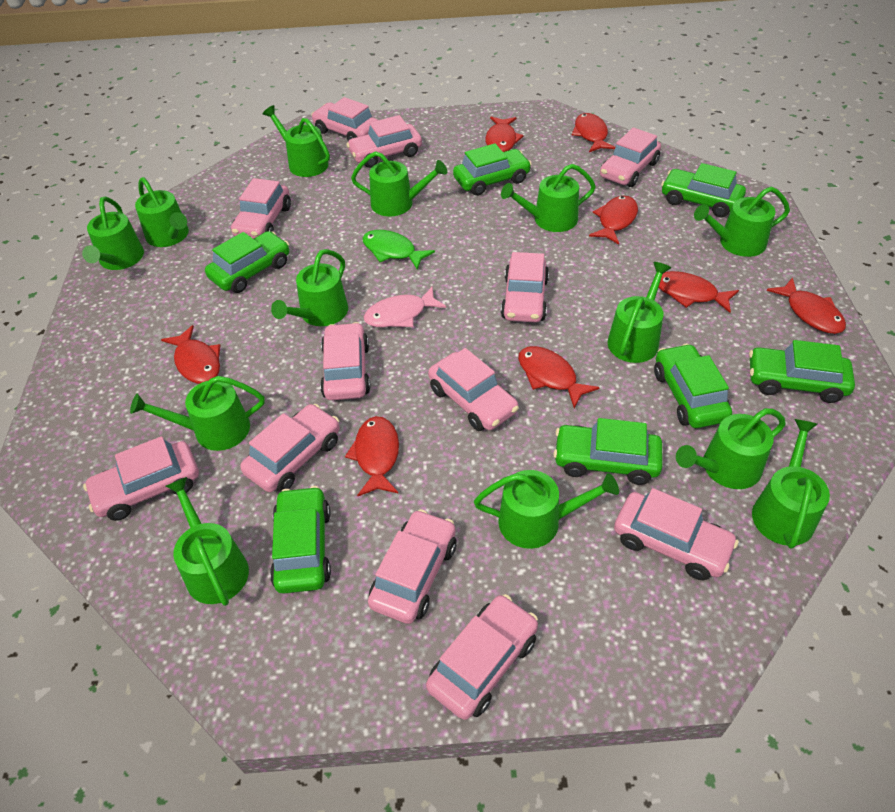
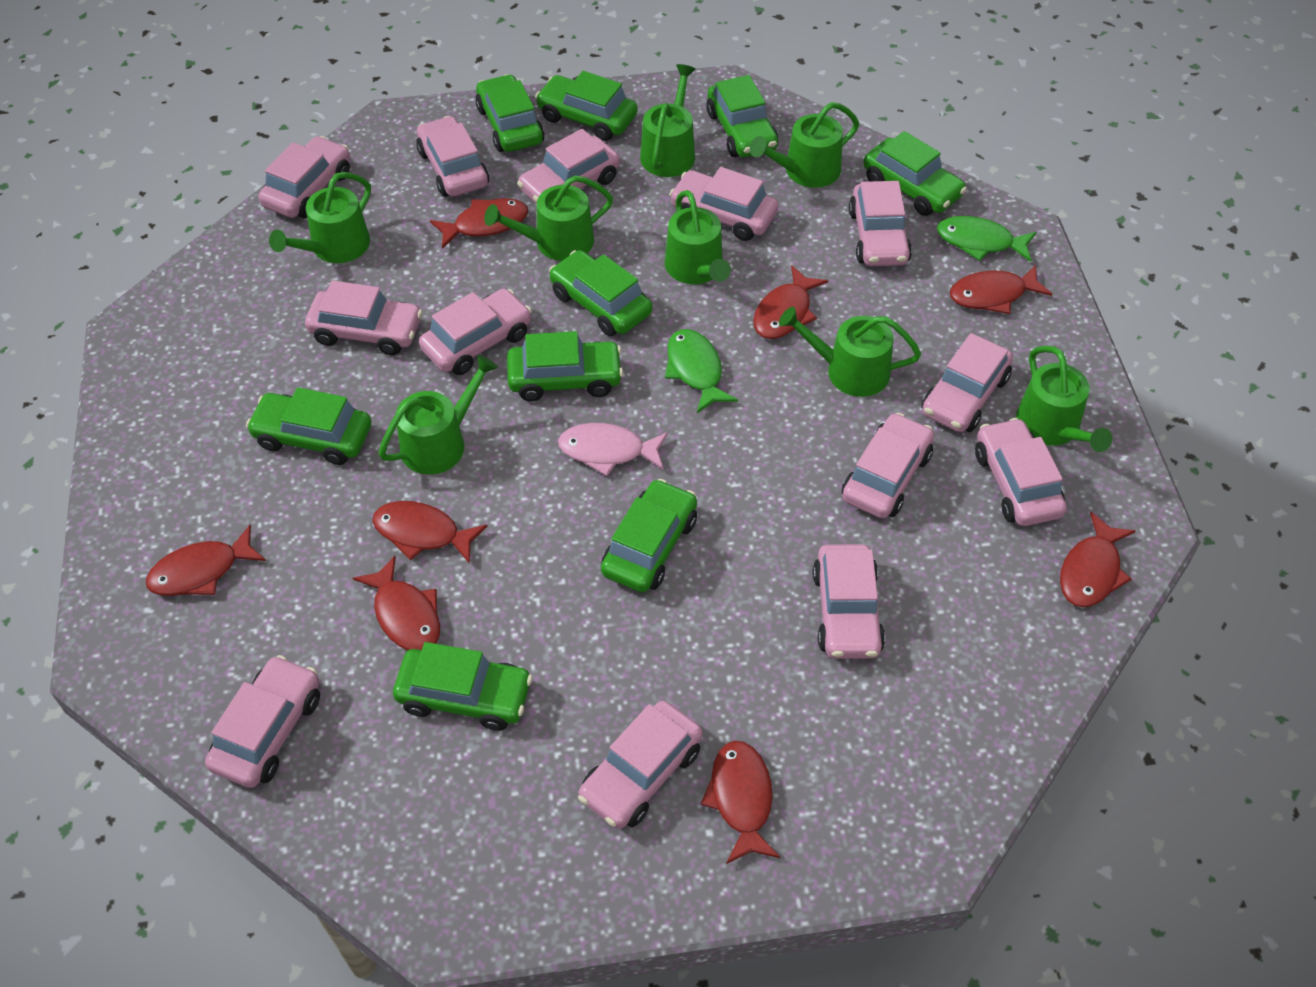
green car: 7 -> 9
green fish: 1 -> 2
green watering can: 13 -> 8
pink car: 12 -> 13

